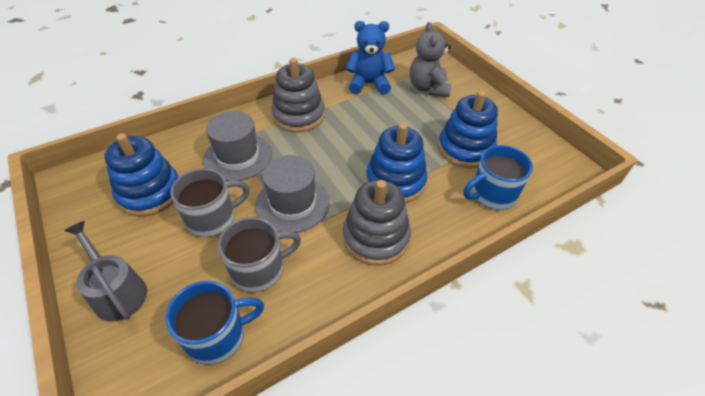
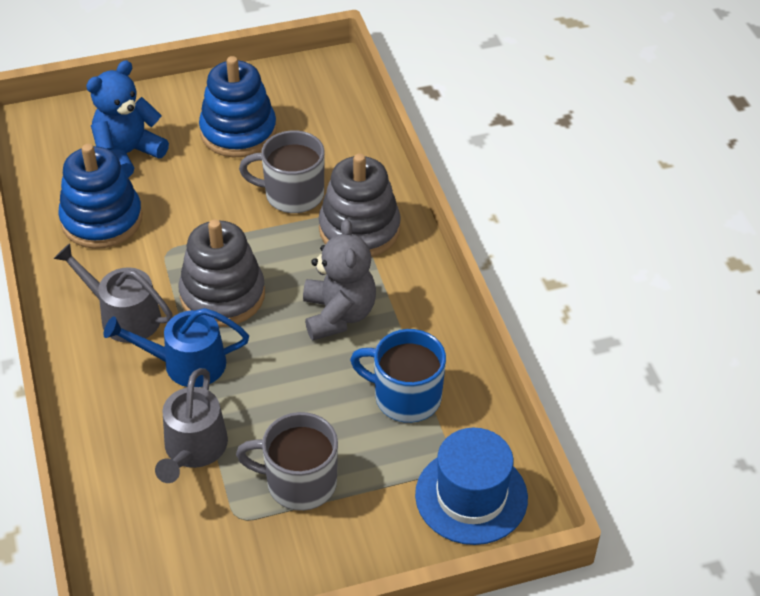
blue hat: 0 -> 1
blue mug: 2 -> 1
blue stacking toy: 3 -> 2
blue watering can: 0 -> 1
grey hat: 2 -> 0
grey watering can: 1 -> 2

